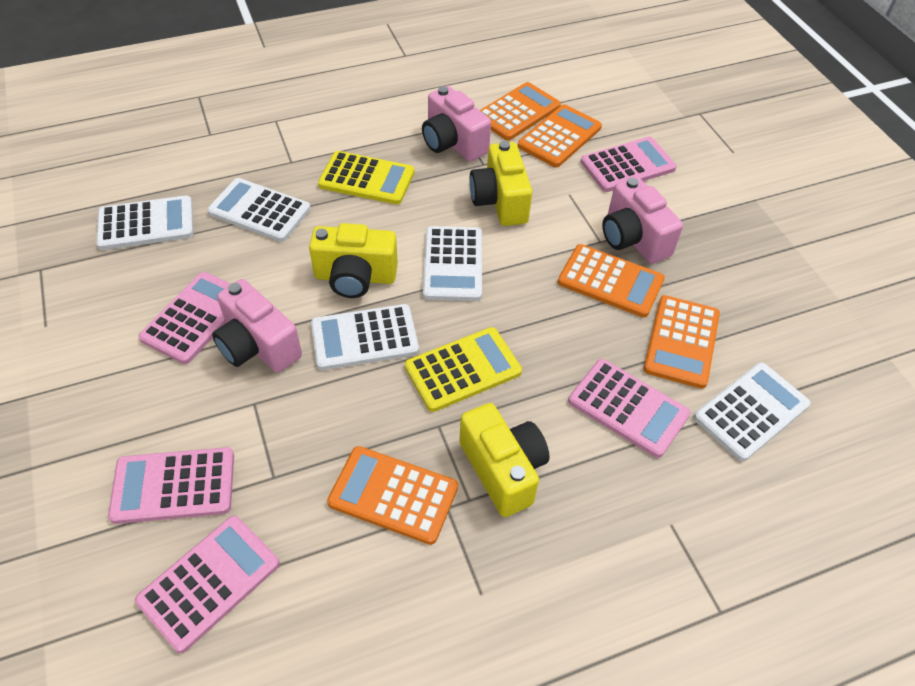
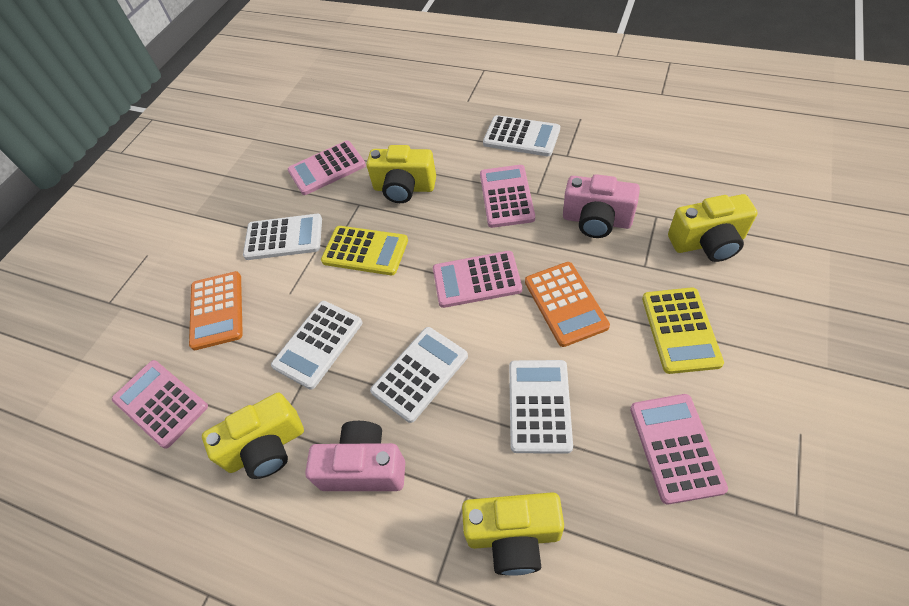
orange calculator: 5 -> 2
pink camera: 3 -> 2
yellow camera: 3 -> 4

